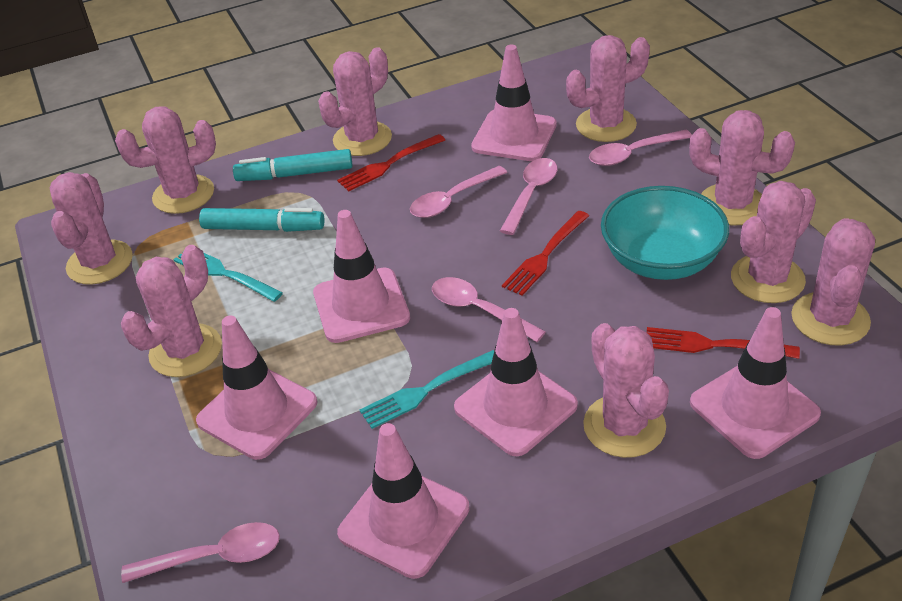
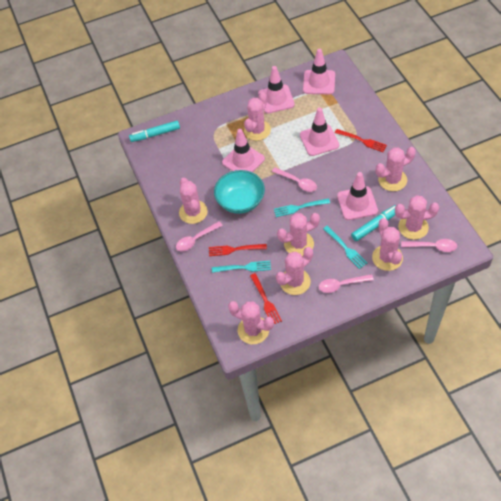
pink cactus: 9 -> 8
pink spoon: 5 -> 4
pink traffic cone: 6 -> 5
turquoise fork: 2 -> 3

